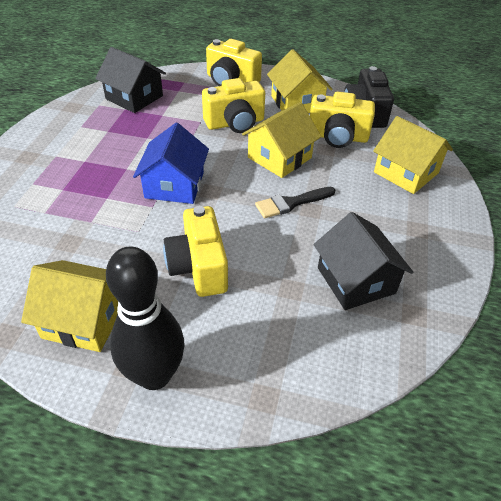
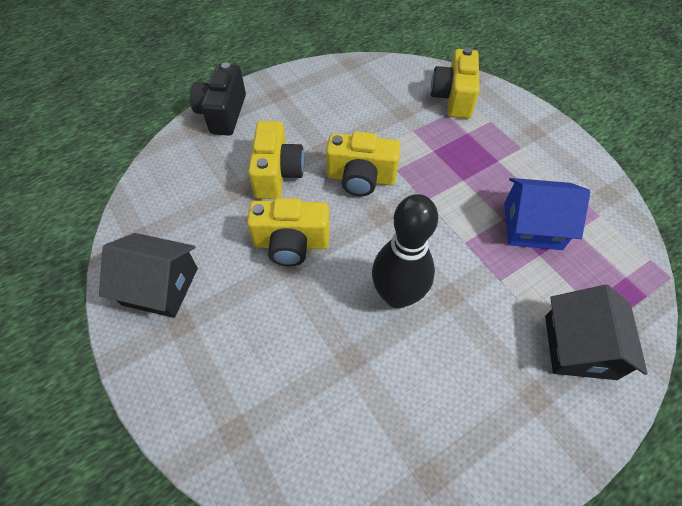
black brush: 1 -> 0
yellow house: 4 -> 0

